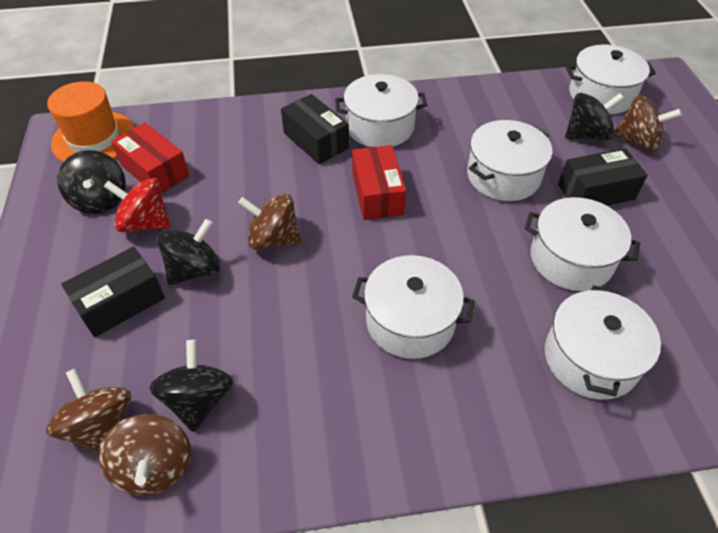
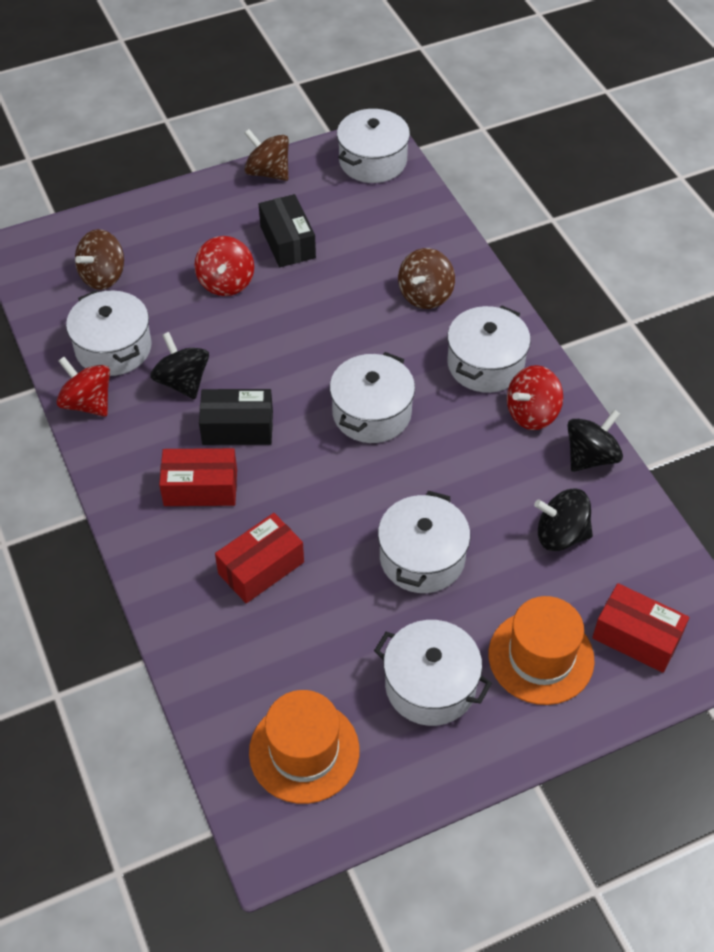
black box: 3 -> 2
black spinning top: 4 -> 3
brown spinning top: 4 -> 3
orange hat: 1 -> 2
red box: 2 -> 3
red spinning top: 1 -> 3

